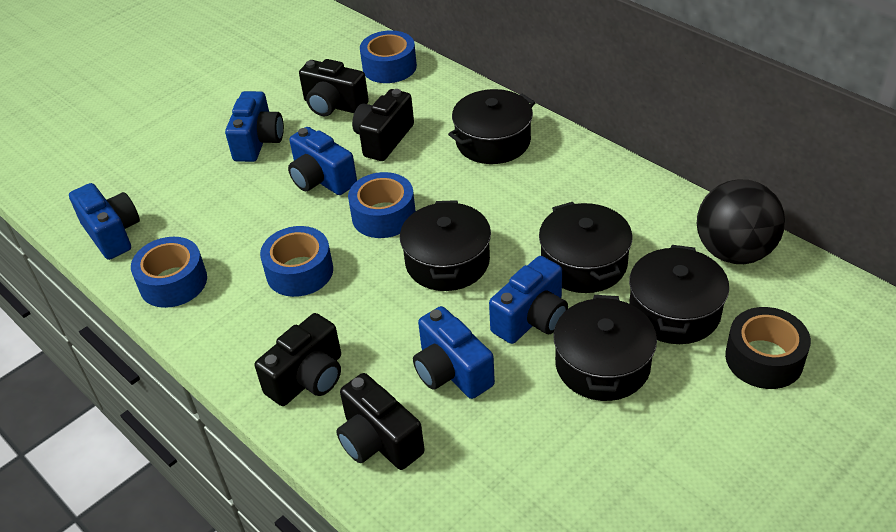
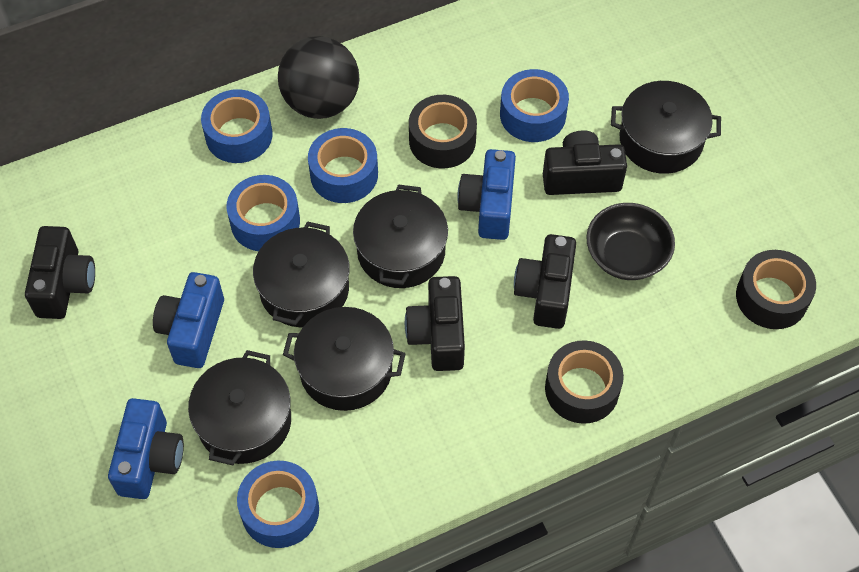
black bowl: 0 -> 1
black tape: 1 -> 3
blue camera: 5 -> 3
blue tape: 4 -> 5

